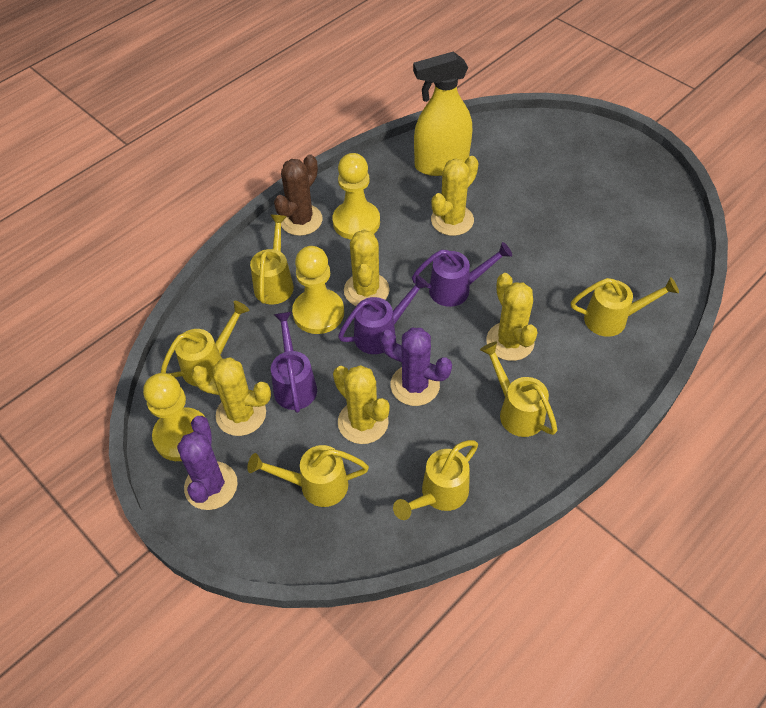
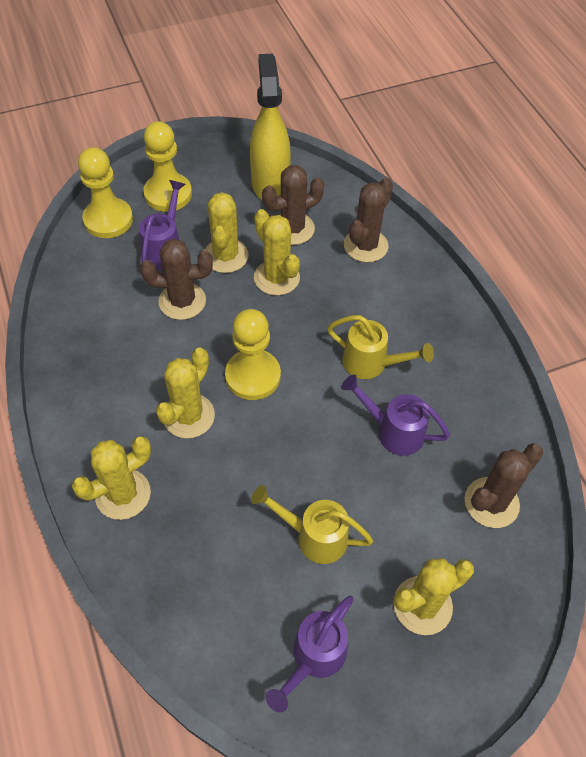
brown cactus: 1 -> 4
purple cactus: 2 -> 0
yellow watering can: 6 -> 2

